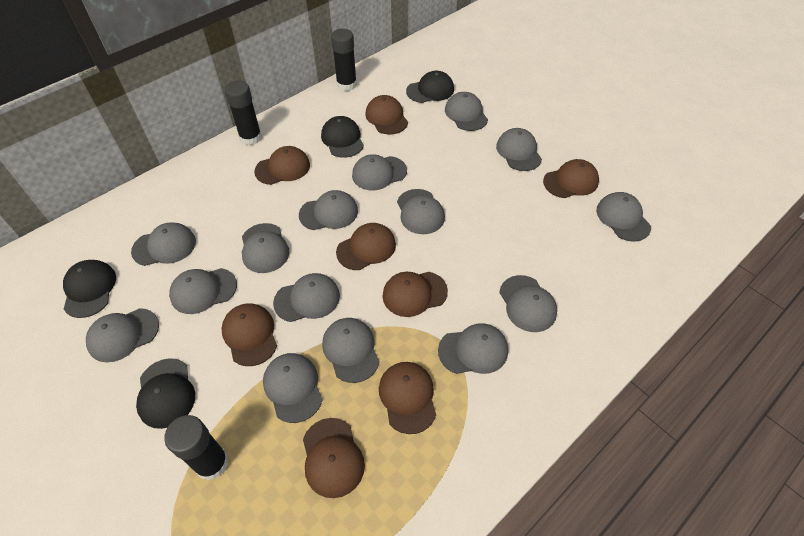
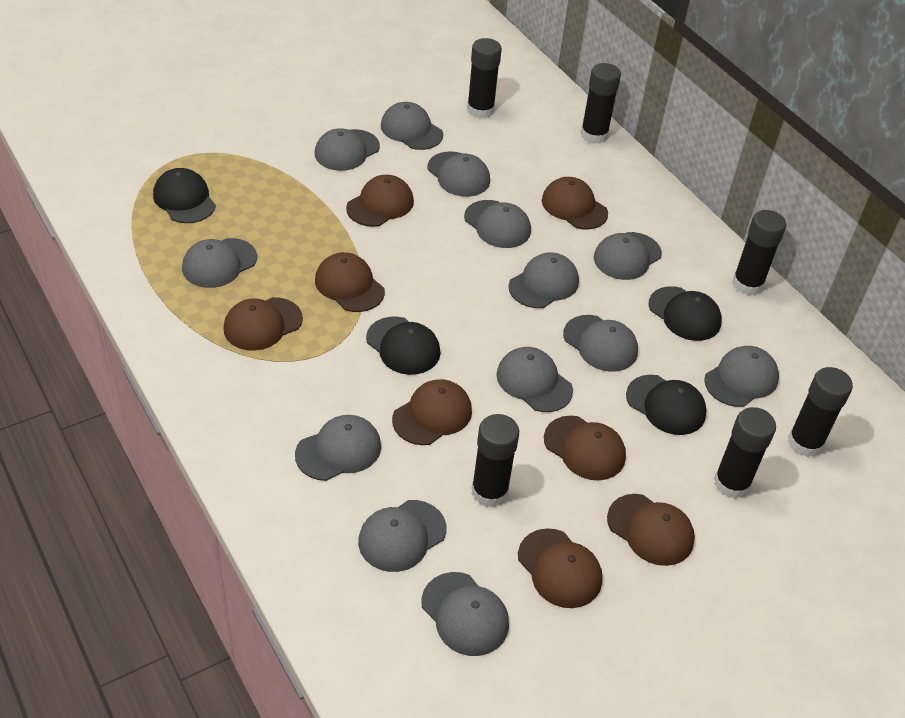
black glue stick: 3 -> 6
grey cap: 15 -> 13

